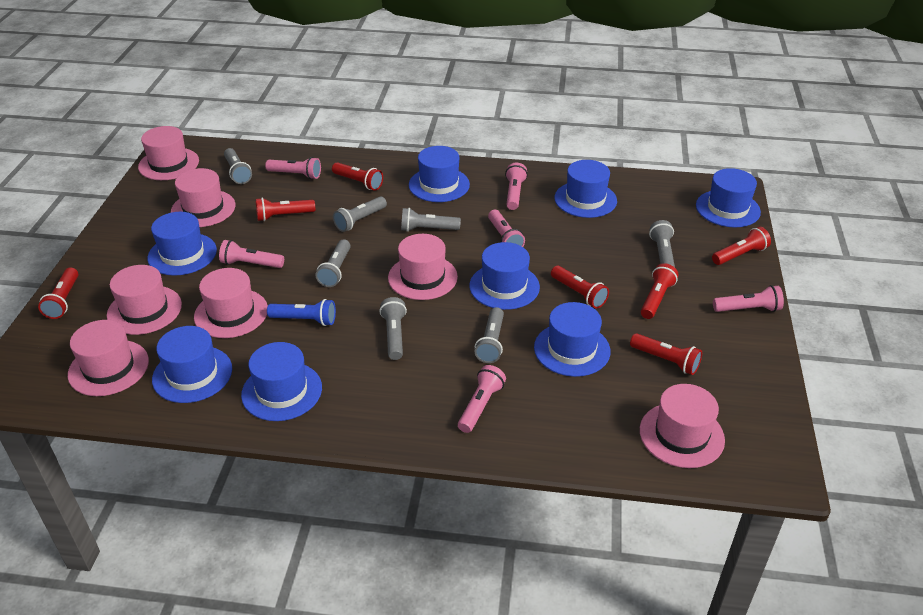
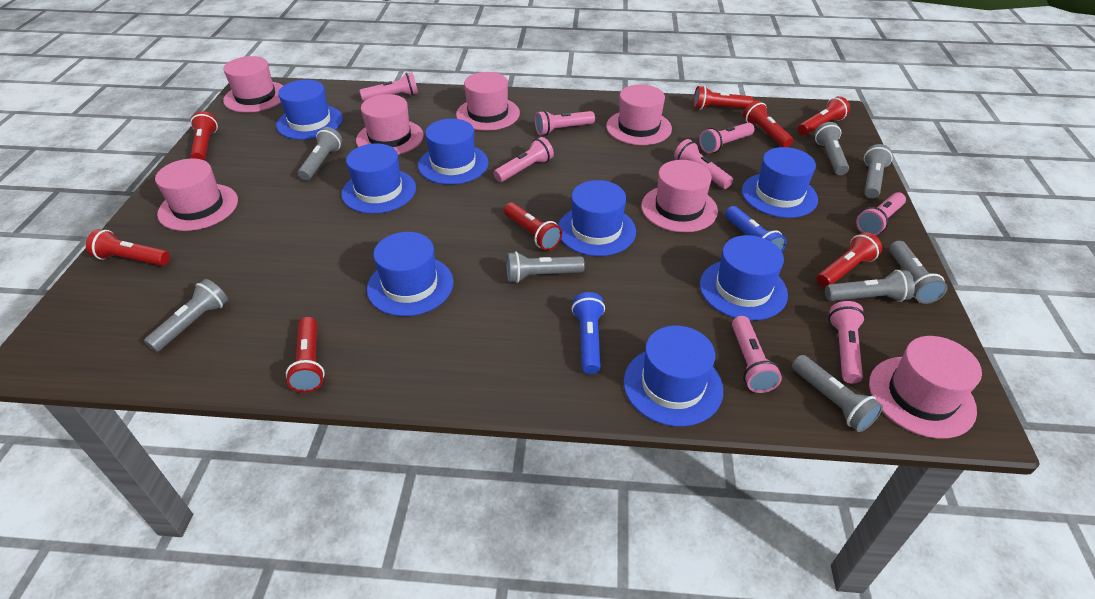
blue flashlight: 1 -> 2
grey flashlight: 7 -> 8
pink flashlight: 6 -> 8
red flashlight: 7 -> 8

